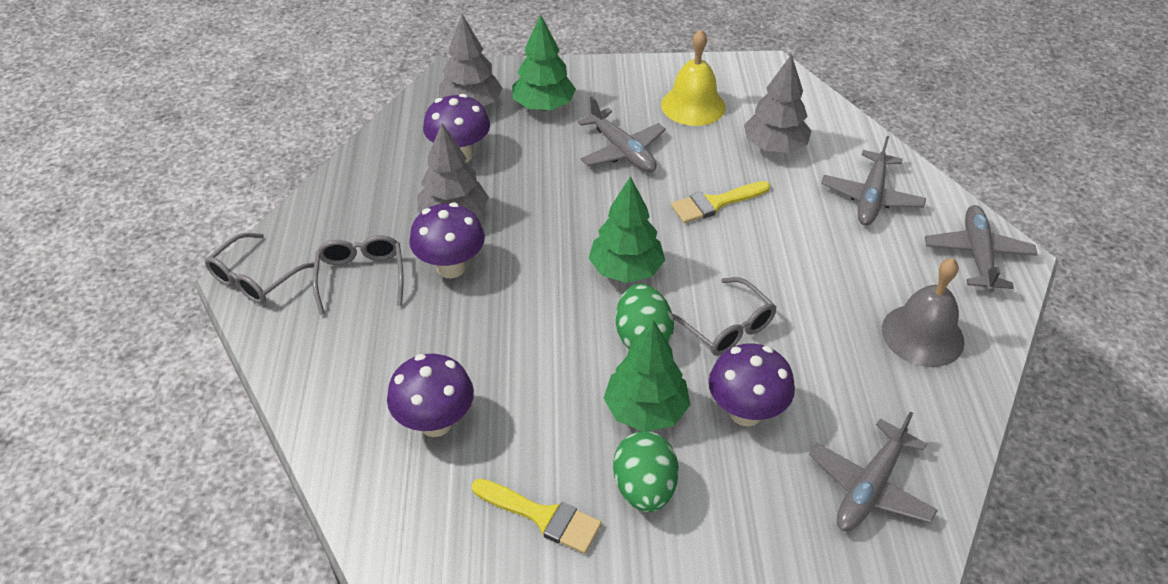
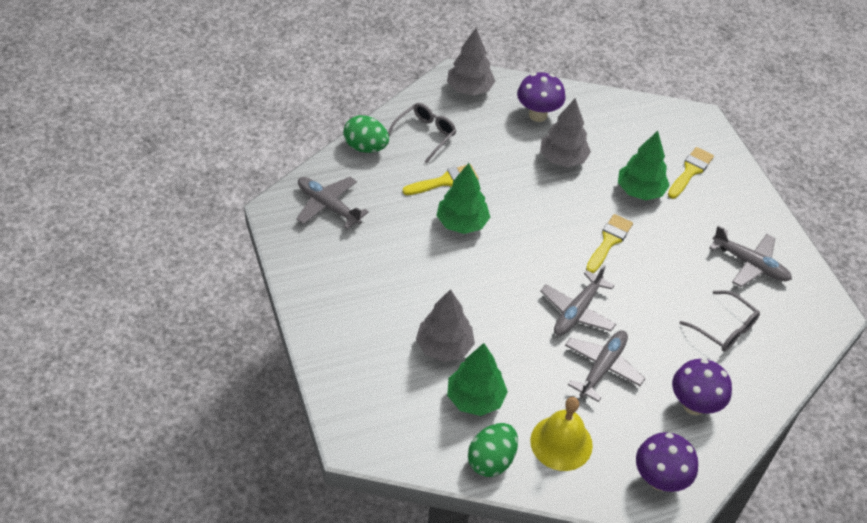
grey bell: 1 -> 0
grey glasses: 3 -> 2
purple mushroom: 4 -> 3
yellow brush: 2 -> 3

